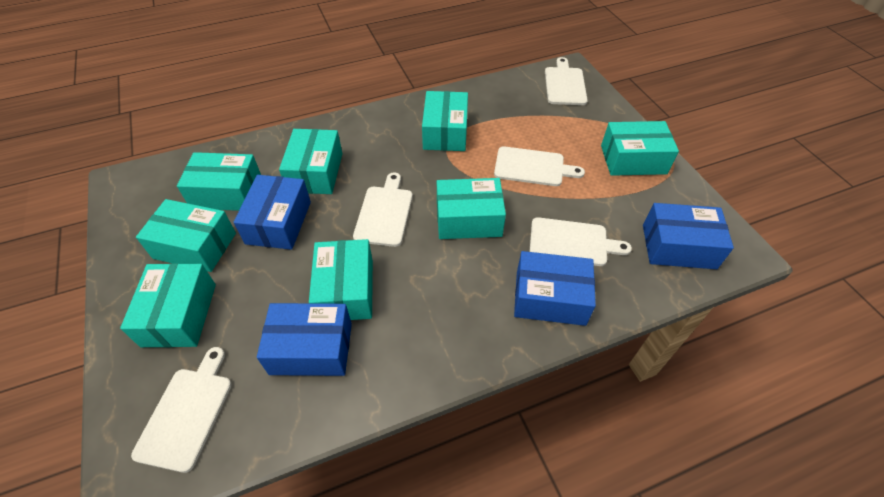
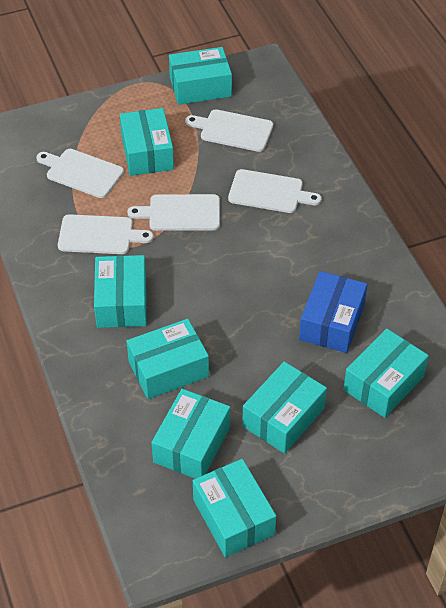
blue box: 4 -> 1

